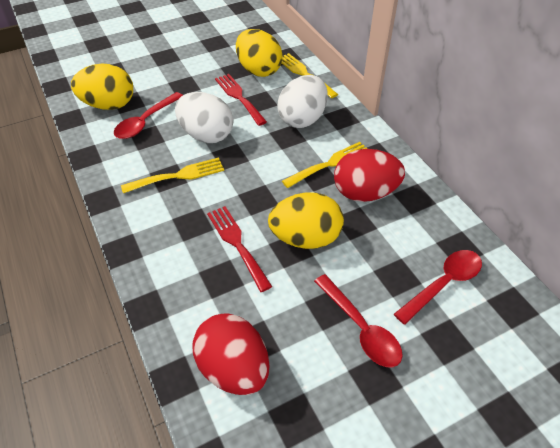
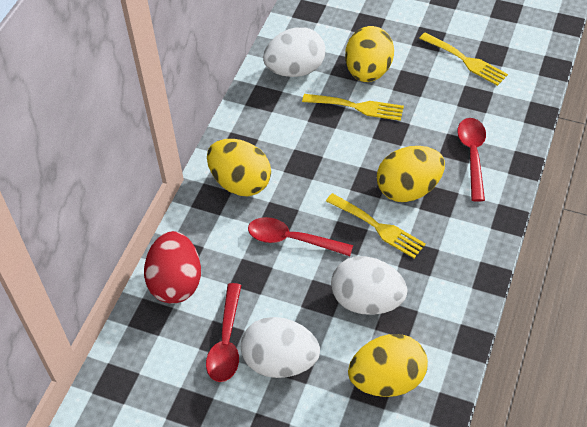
red egg: 2 -> 1
red fork: 2 -> 0
white egg: 2 -> 3
yellow egg: 3 -> 4

